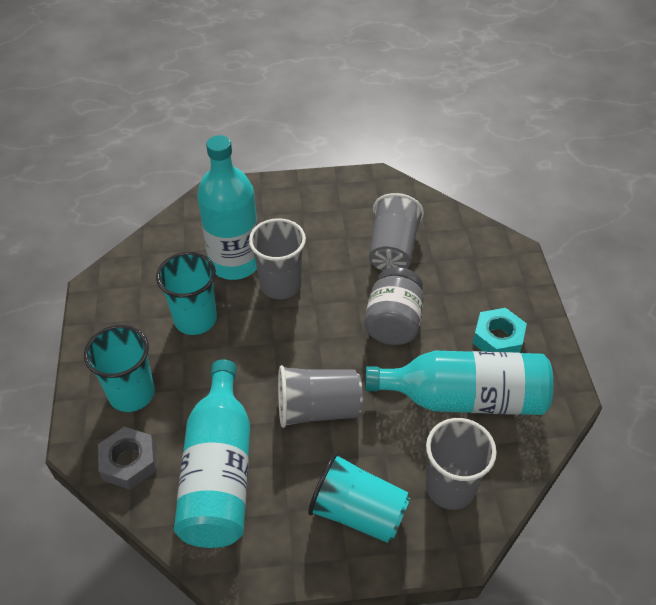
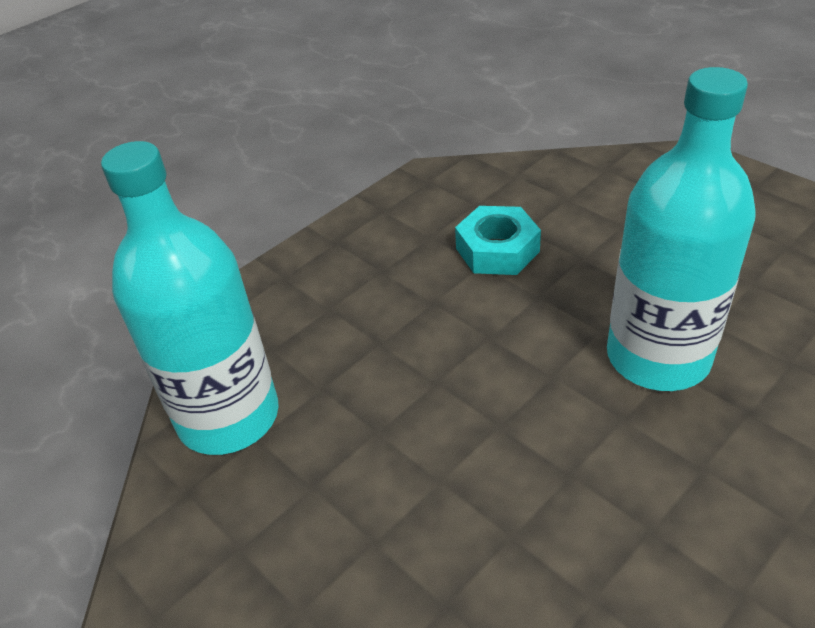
grey cup: 4 -> 0
grey jar: 1 -> 0
grey nut: 1 -> 0
turquoise bottle: 3 -> 2
turquoise cup: 3 -> 0

